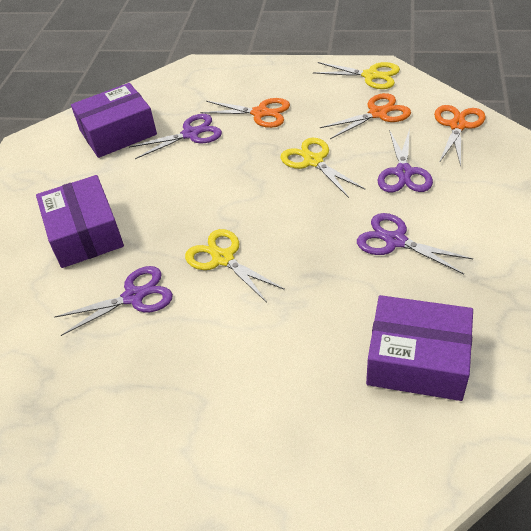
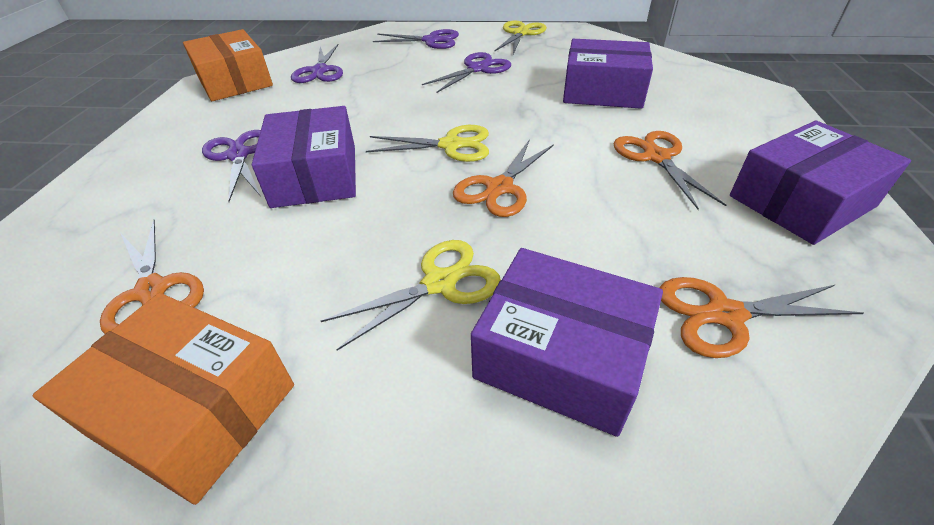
orange box: 0 -> 2
orange scissors: 3 -> 4
purple box: 3 -> 4

